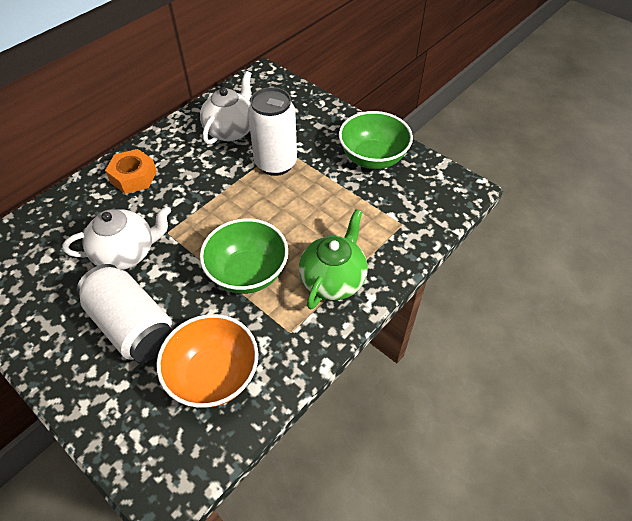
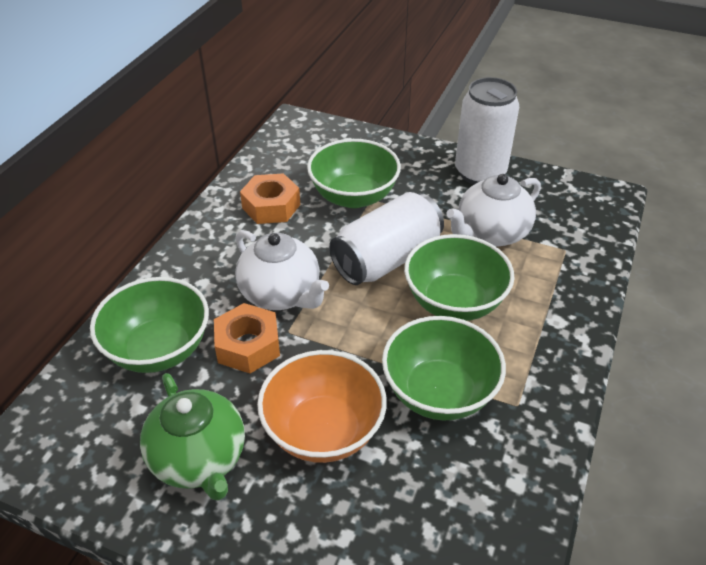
green bowl: 2 -> 4
orange nut: 1 -> 2

